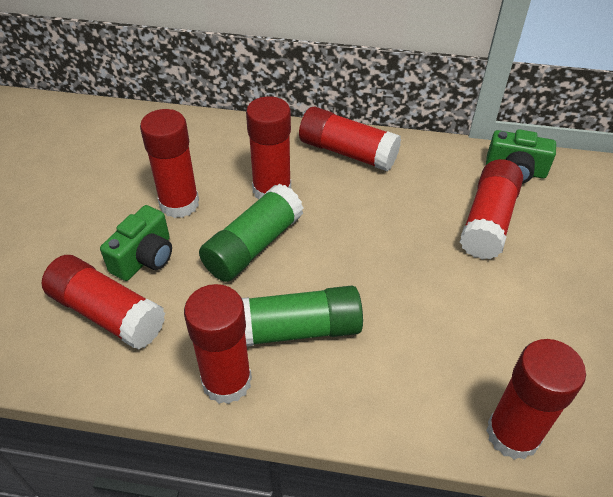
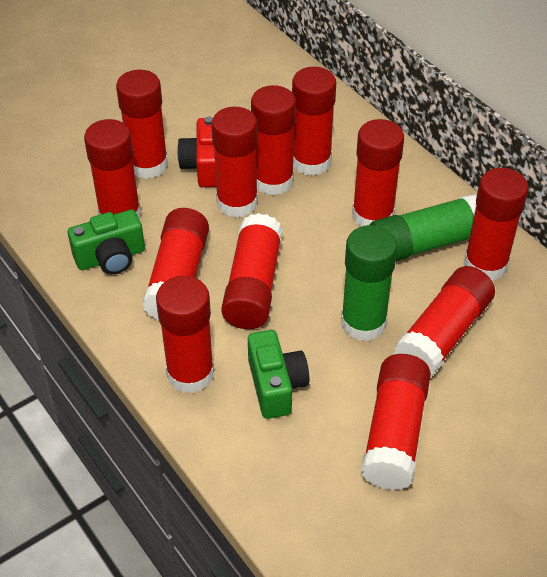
red camera: 0 -> 1
red glue stick: 7 -> 12

